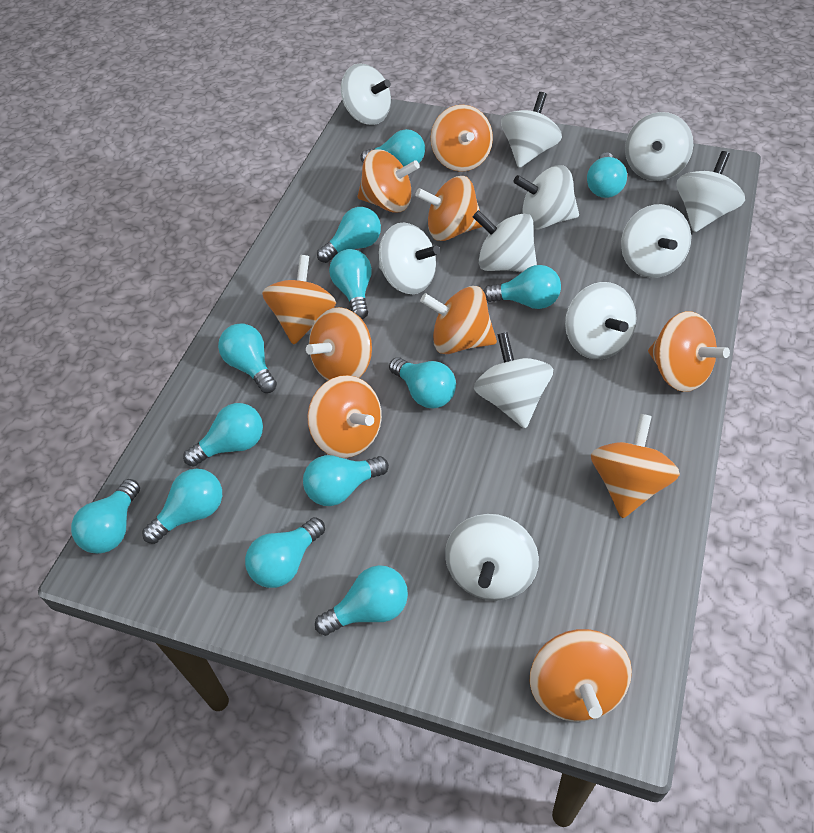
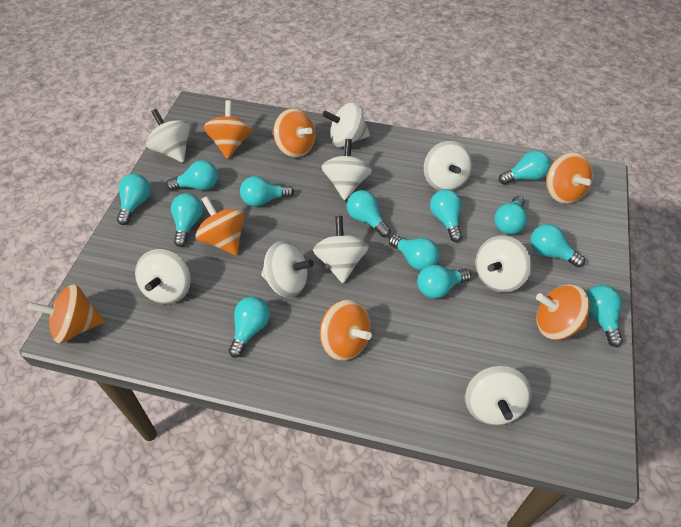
orange spinning top: 10 -> 7
white spinning top: 11 -> 9

